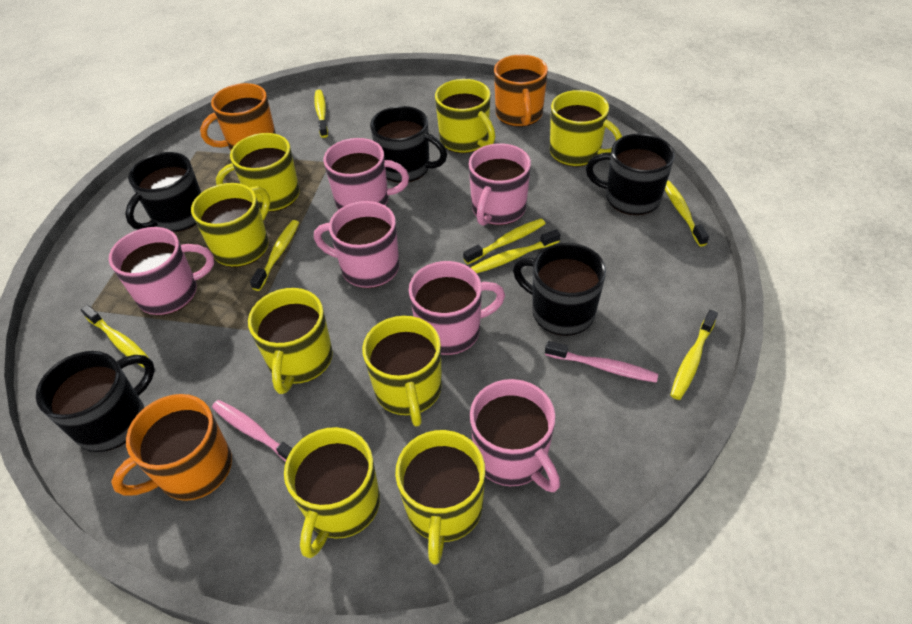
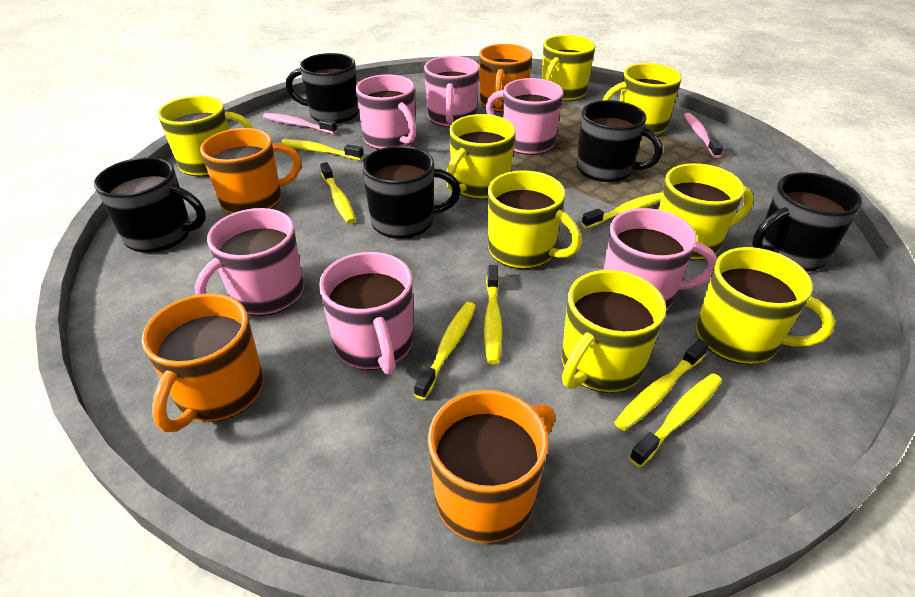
orange mug: 3 -> 4

